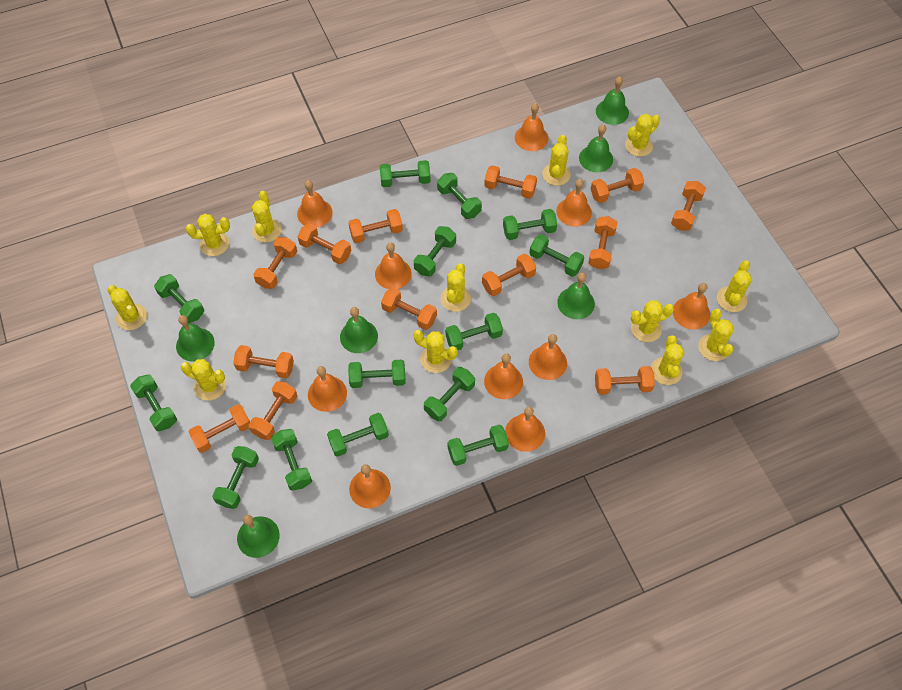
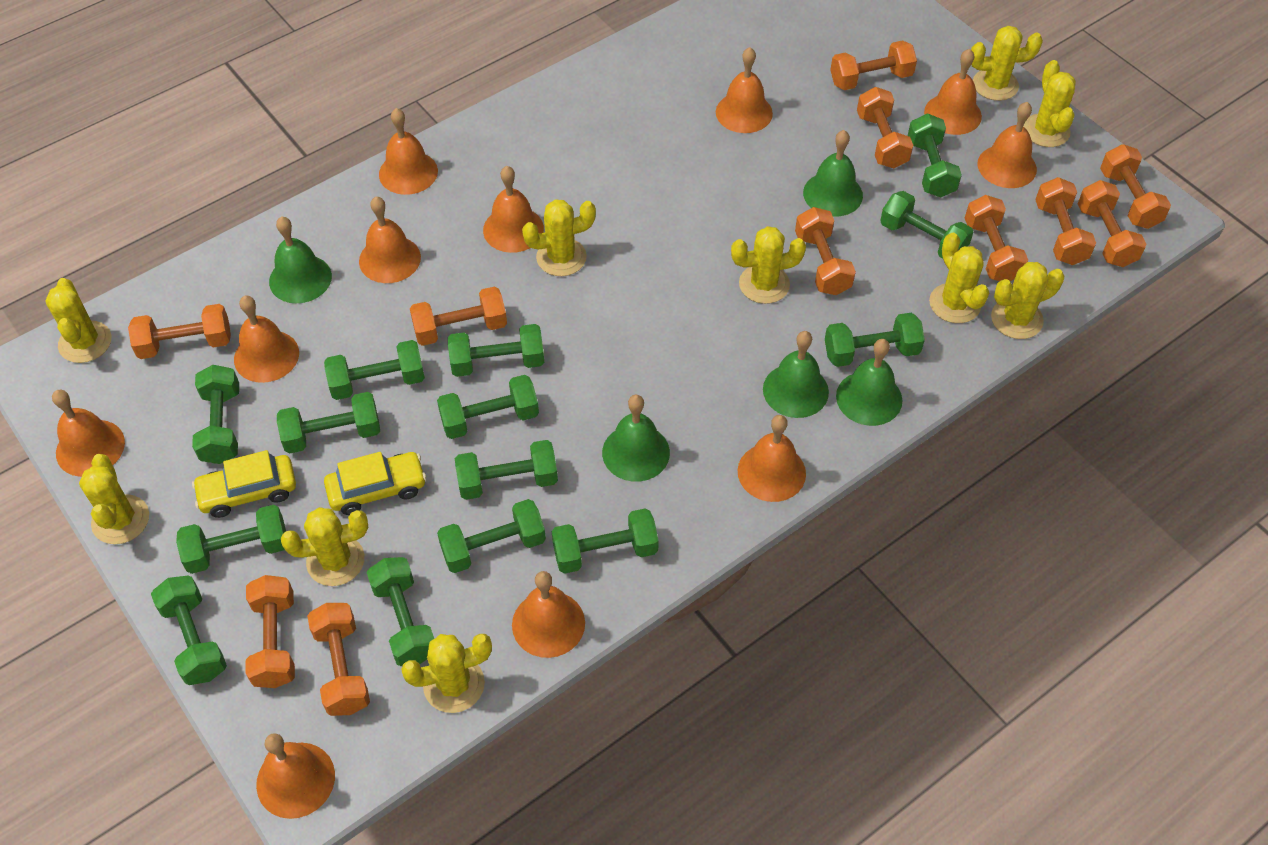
green bell: 6 -> 5
orange bell: 10 -> 11
orange dumbbell: 13 -> 11
yellow cactus: 12 -> 10
yellow car: 0 -> 2

